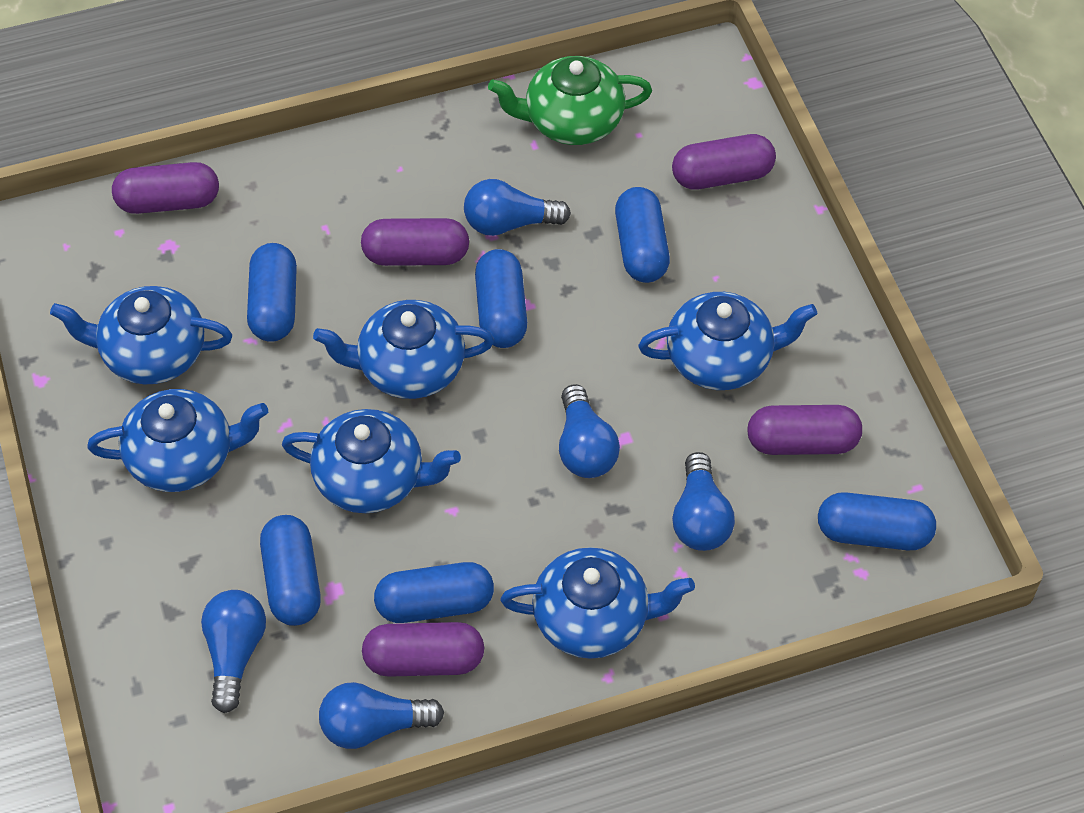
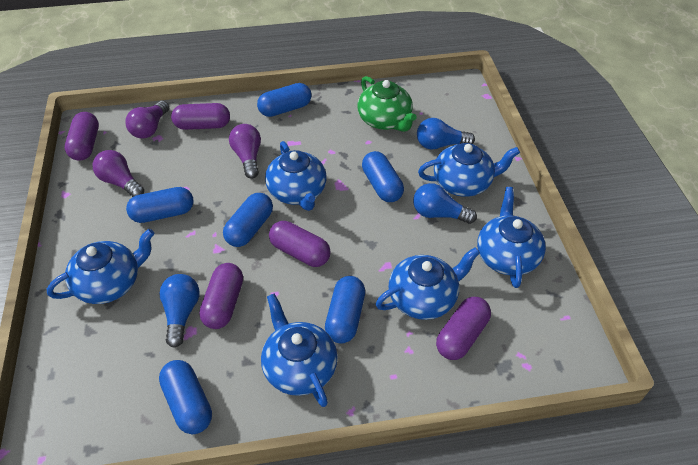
blue light bulb: 5 -> 3
purple light bulb: 0 -> 3

